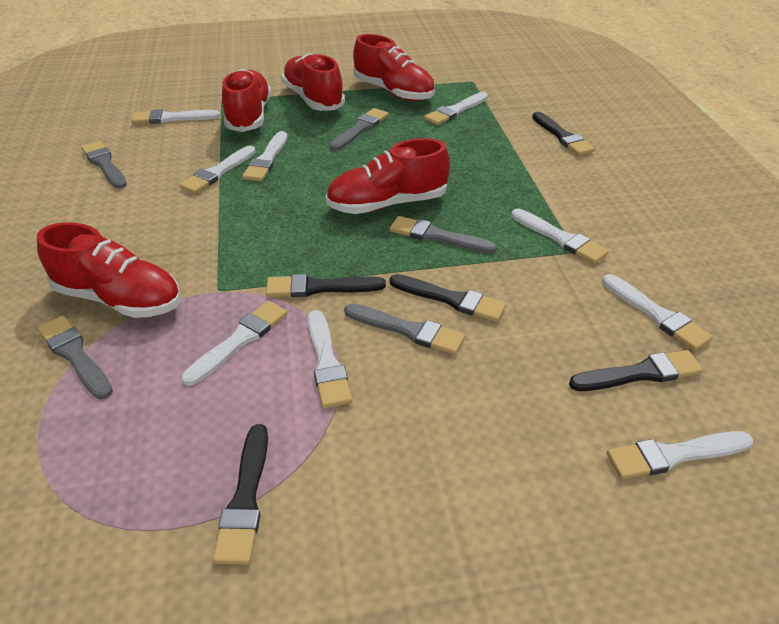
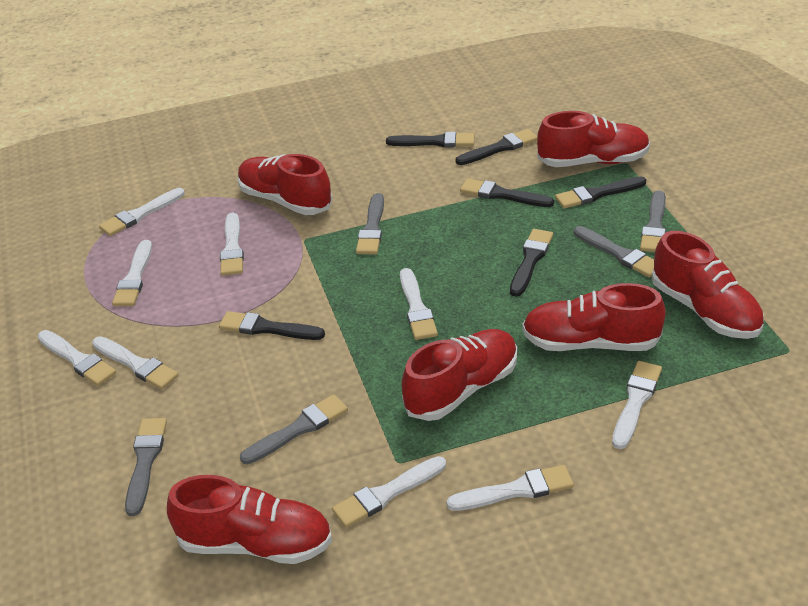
black brush: 5 -> 6
red shoe: 5 -> 6

